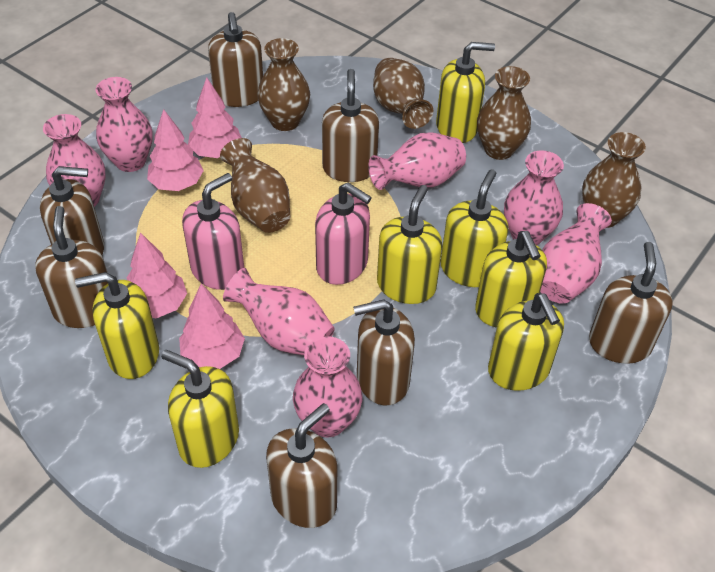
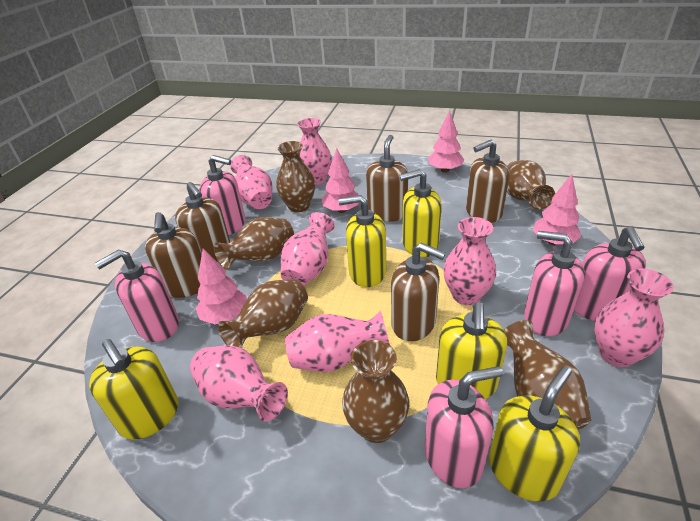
brown soap dispenser: 7 -> 5
brown vase: 5 -> 6
pink soap dispenser: 2 -> 5
yellow soap dispenser: 7 -> 5

